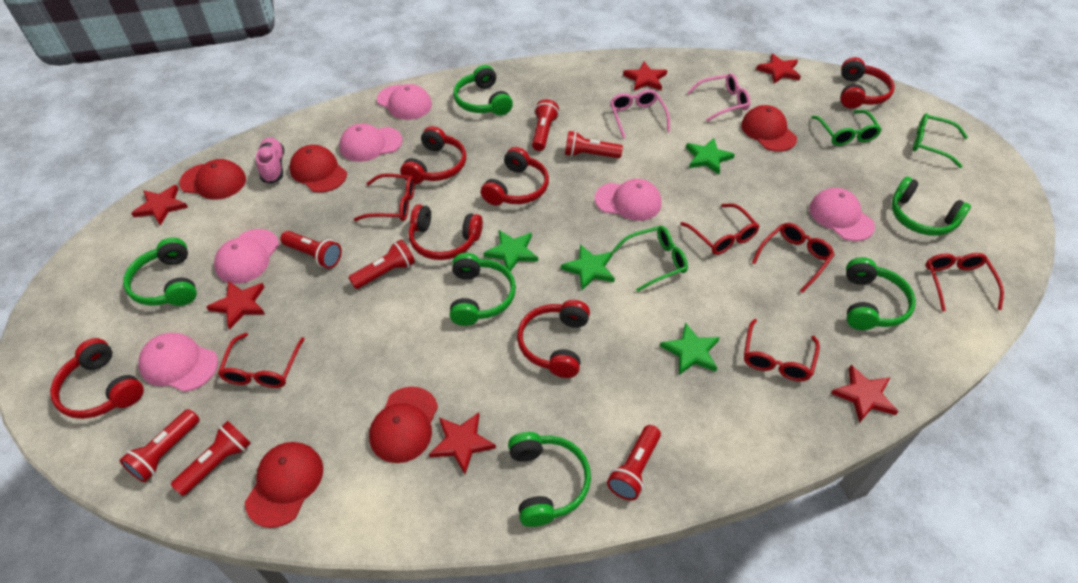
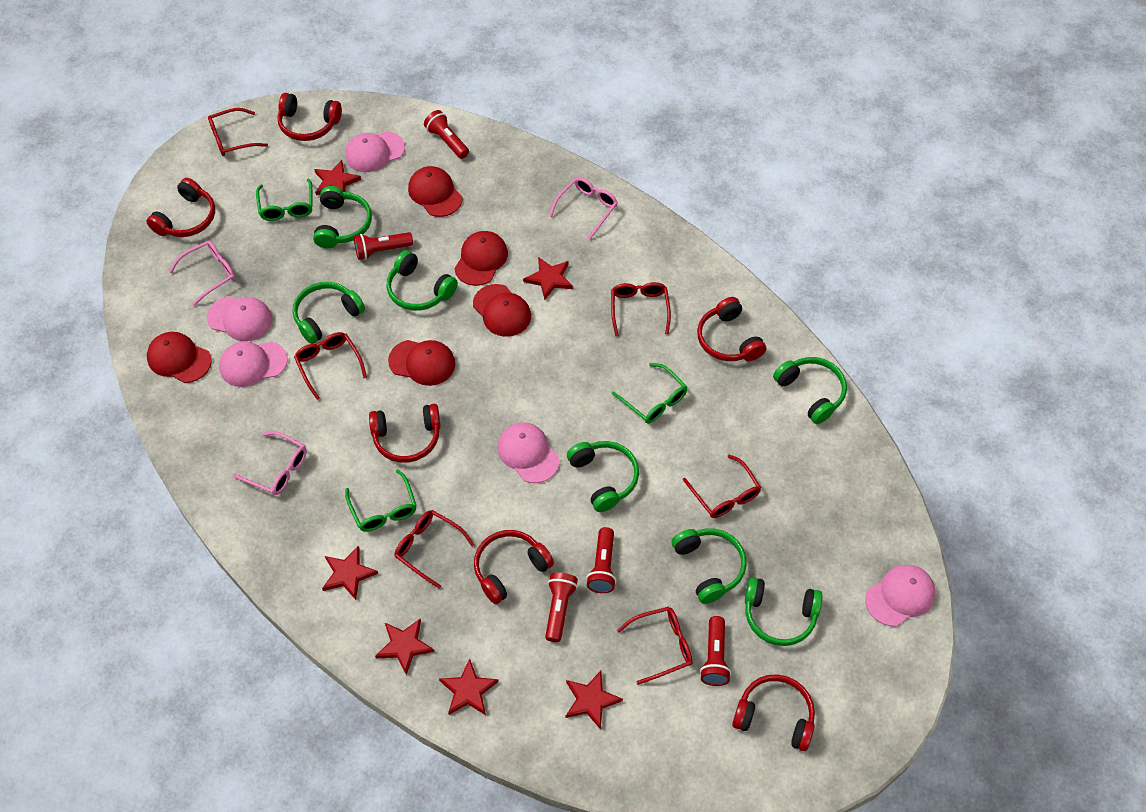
green headphones: 6 -> 7
green star: 4 -> 0
pink cap: 6 -> 5
pink glasses: 2 -> 3
pink shoe: 1 -> 0
red flashlight: 7 -> 5

